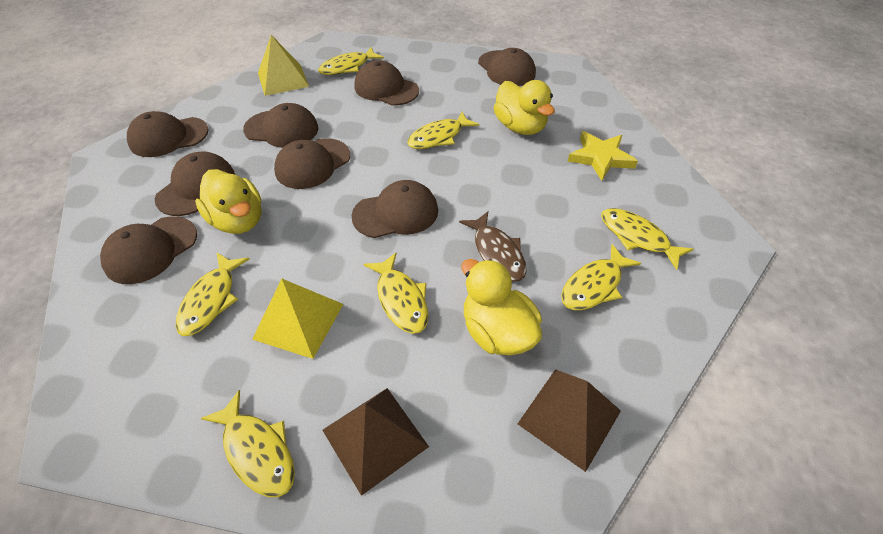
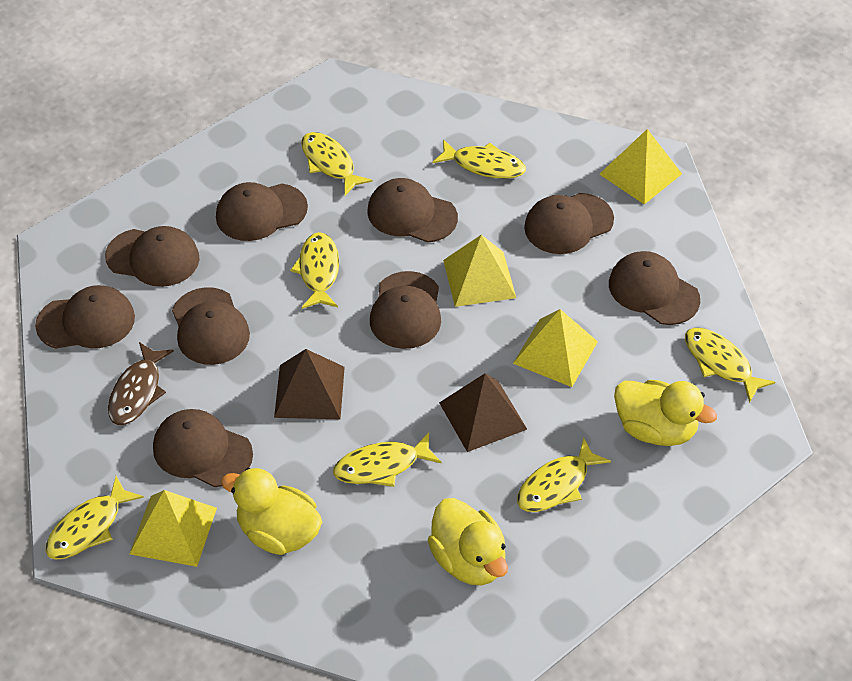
brown cap: 8 -> 9
yellow pyramid: 2 -> 4
yellow star: 1 -> 0

